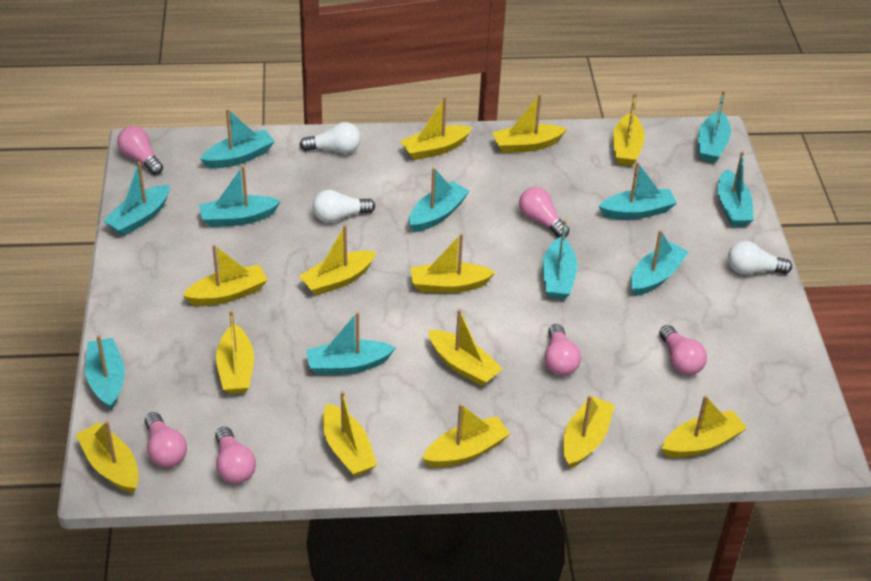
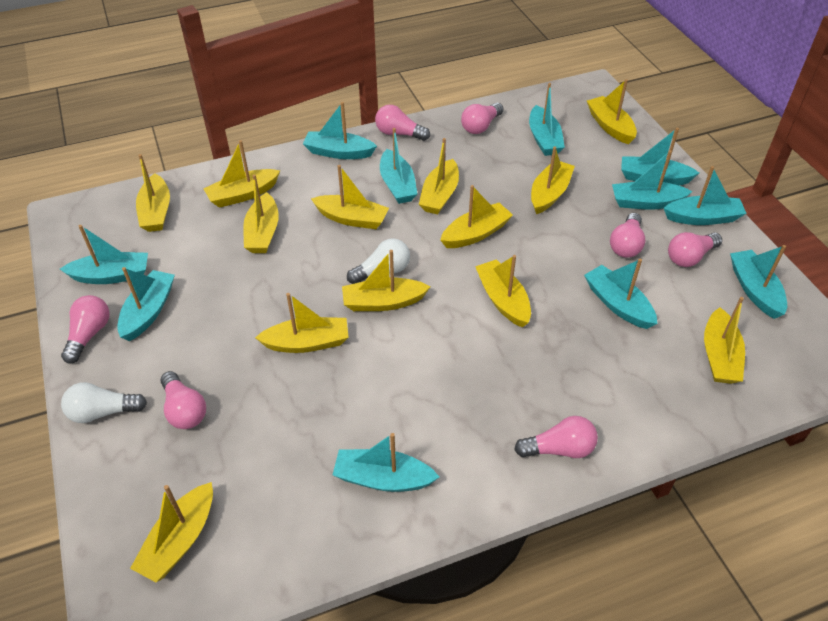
pink light bulb: 6 -> 7
white light bulb: 3 -> 2

